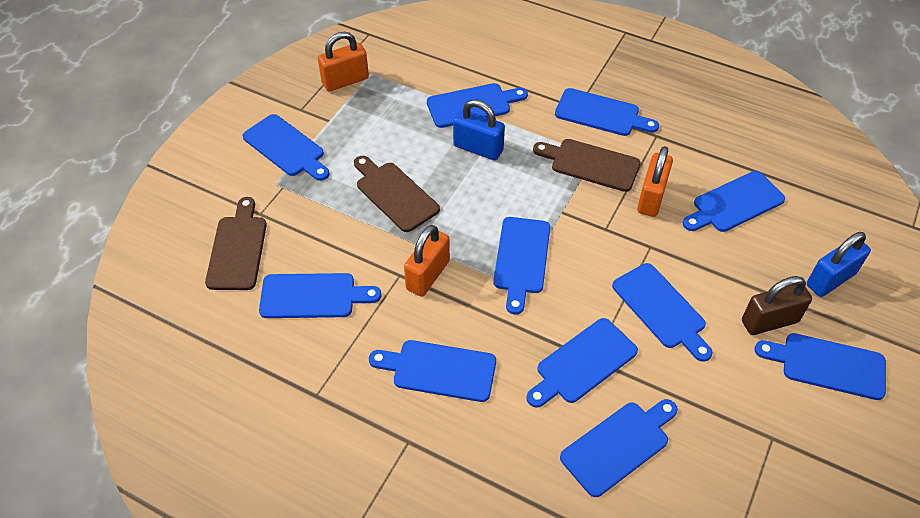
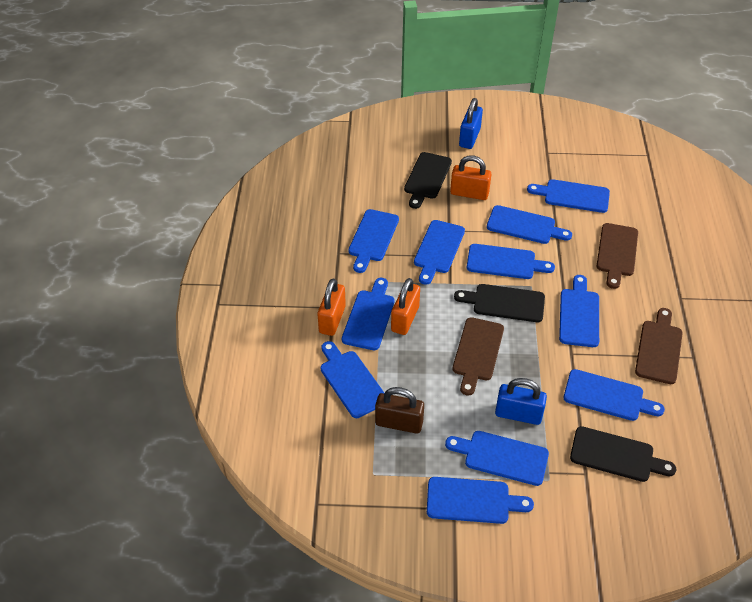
black cutting board: 0 -> 3

